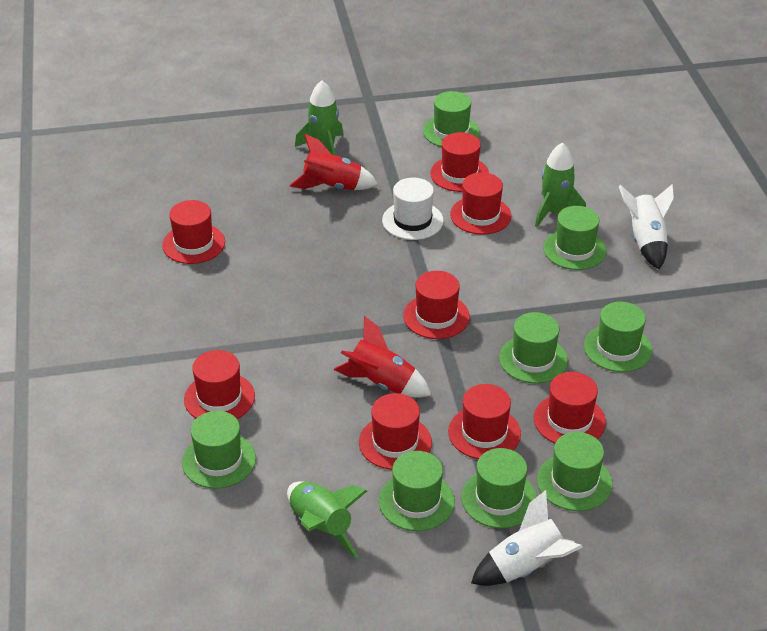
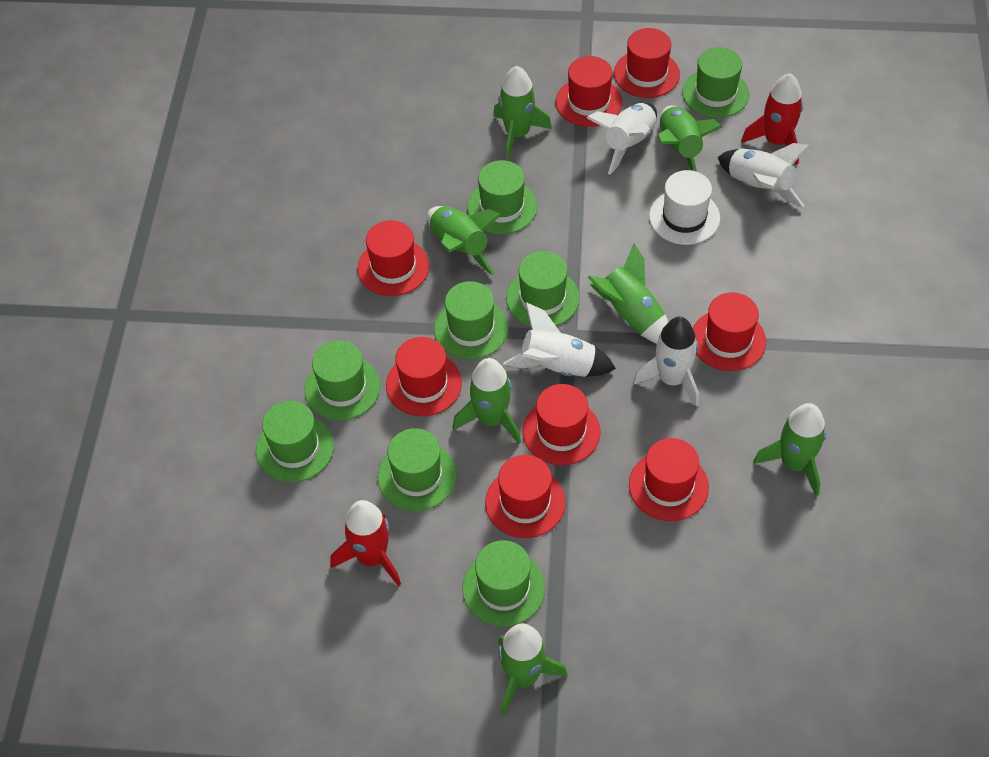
green rocket: 3 -> 7
white rocket: 2 -> 4

